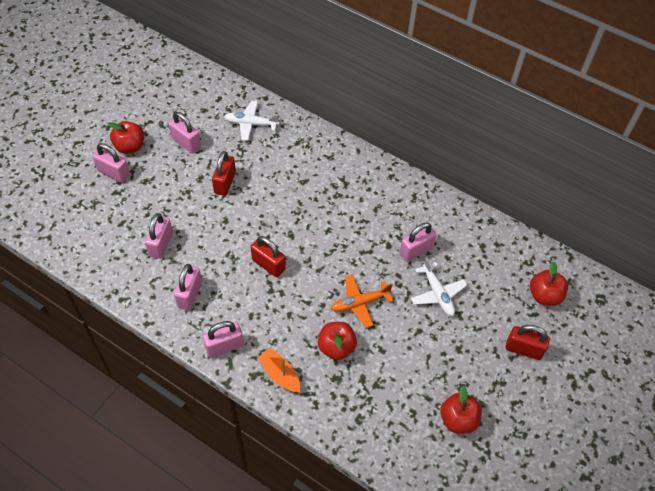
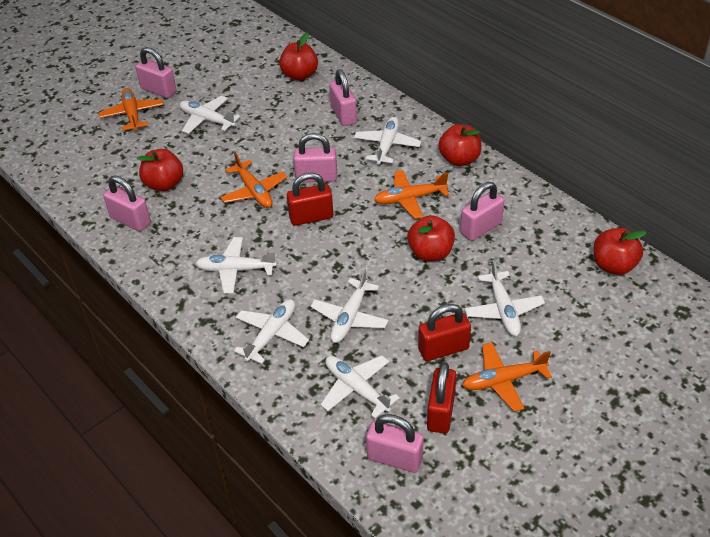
orange boat: 1 -> 0
orange plane: 1 -> 4
red apple: 4 -> 5
white plane: 2 -> 7

